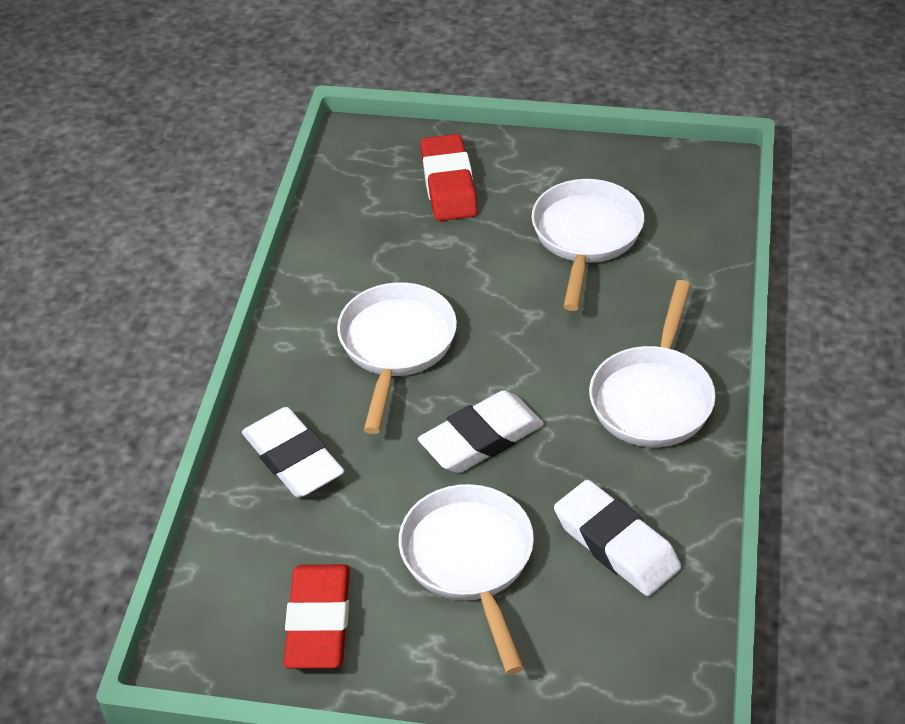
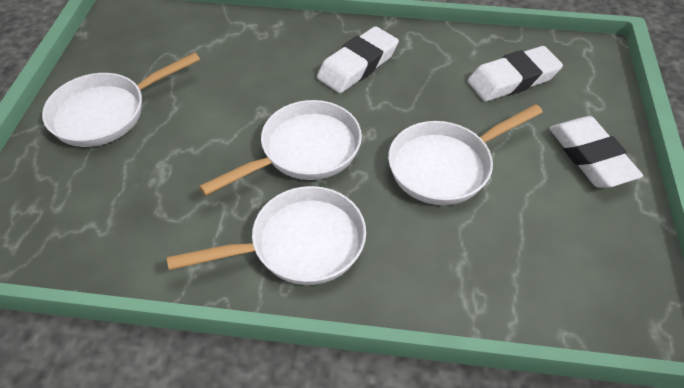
red eraser: 2 -> 0

